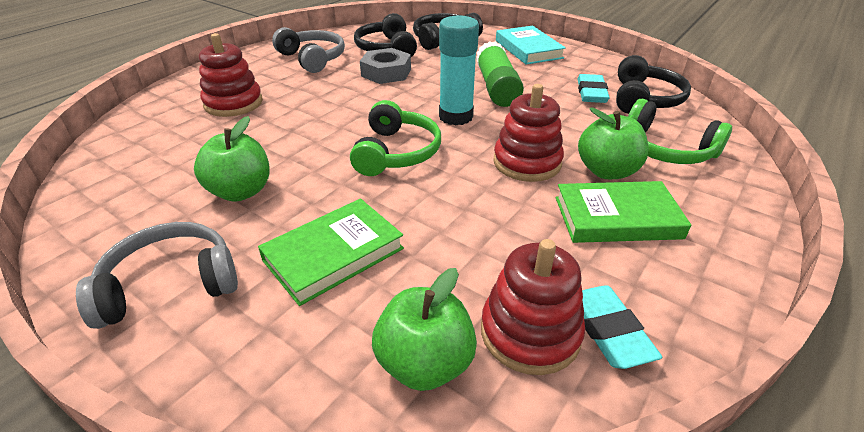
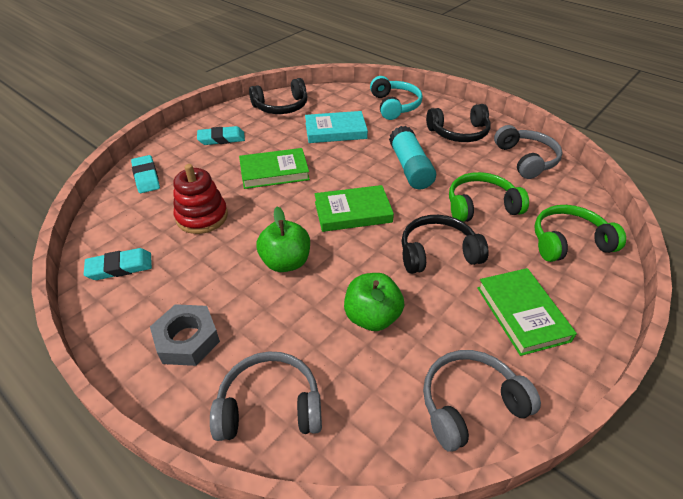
green apple: 3 -> 2
green book: 2 -> 3
green glue stick: 1 -> 0
grey headphones: 2 -> 3
red stacking toy: 3 -> 1
turquoise eraser: 2 -> 3
turquoise headphones: 0 -> 1

